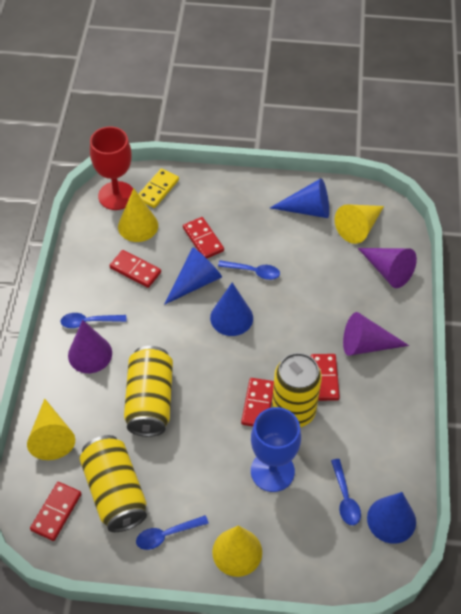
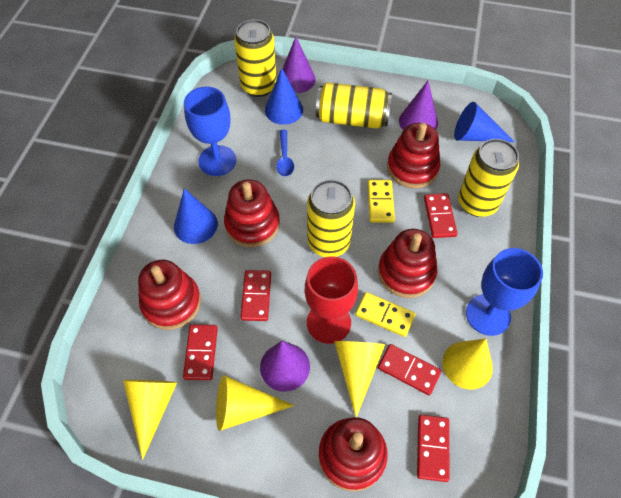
blue cone: 4 -> 3
blue goblet: 1 -> 2
blue spoon: 4 -> 1
red stacking toy: 0 -> 5
yellow can: 3 -> 4
yellow domino: 1 -> 2

